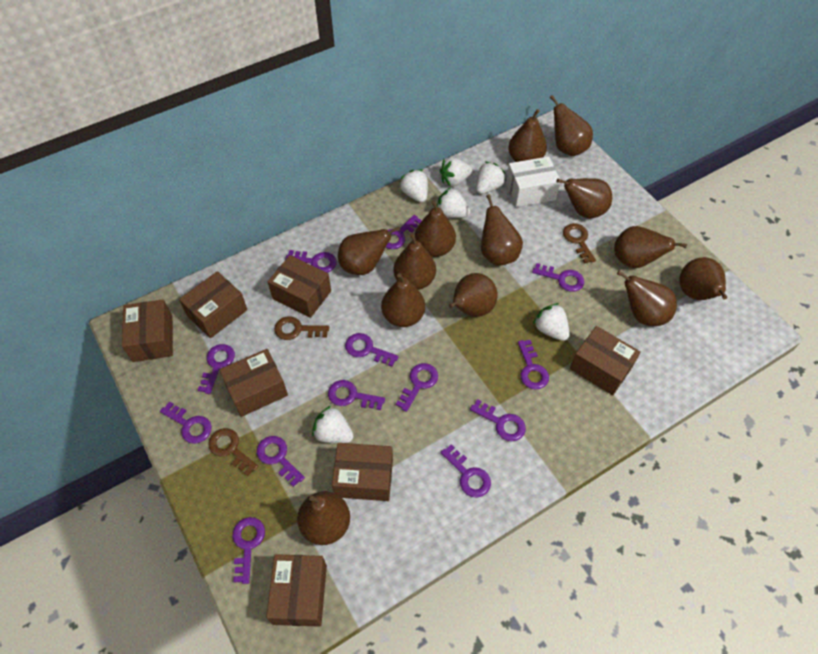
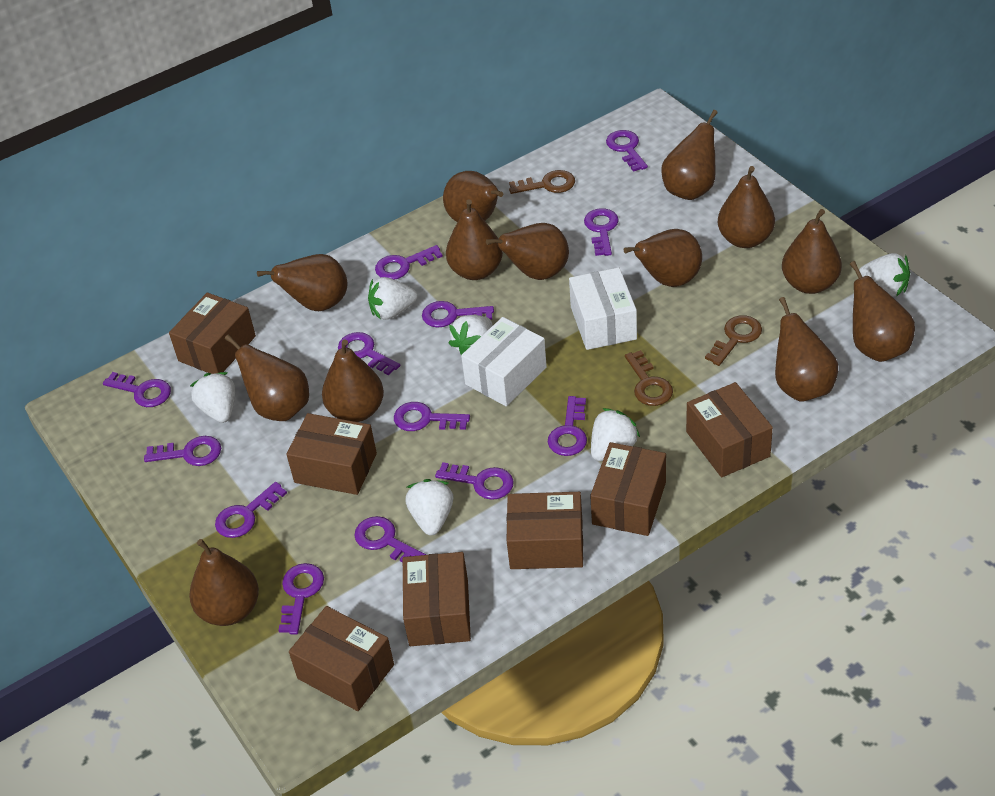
white box: 1 -> 2

